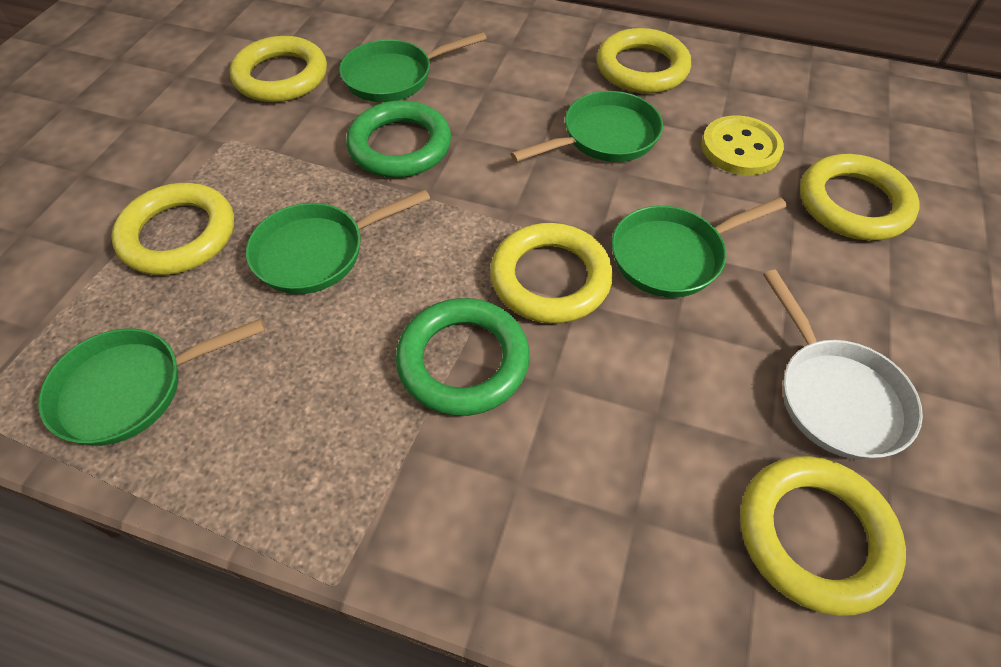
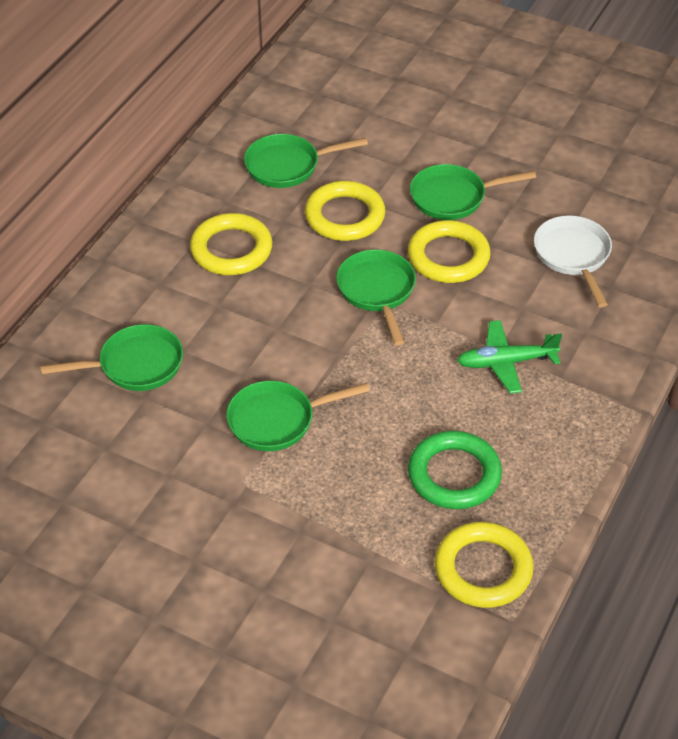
green plane: 0 -> 1
green ring: 2 -> 1
yellow button: 1 -> 0
yellow ring: 6 -> 4

